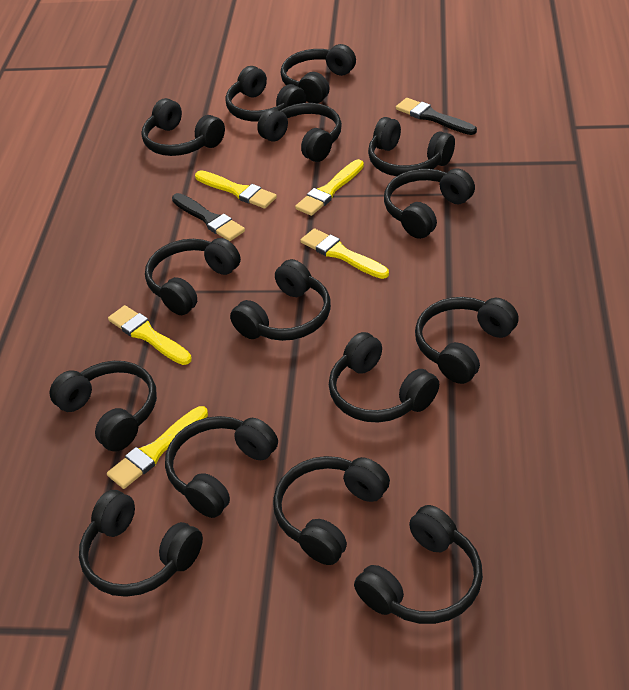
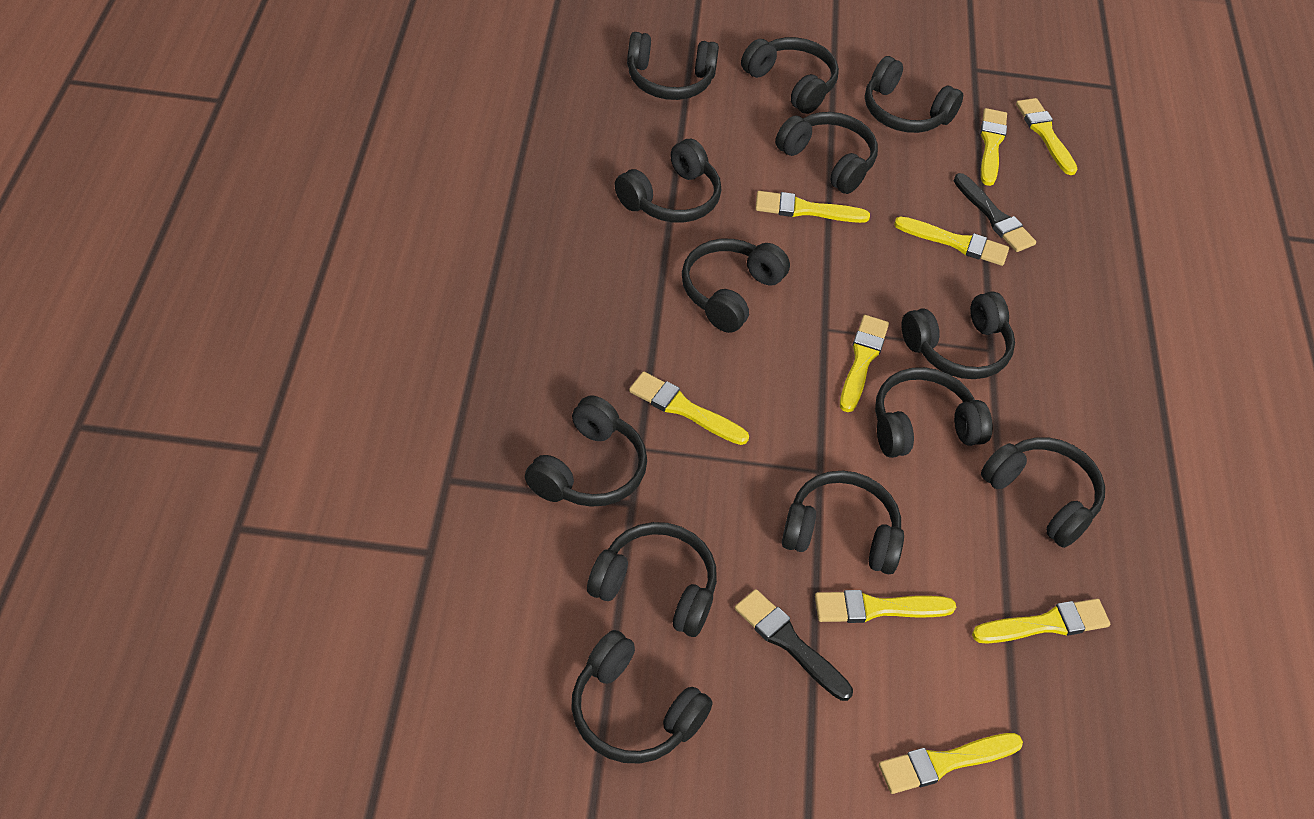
black headphones: 15 -> 13
yellow brush: 5 -> 9

